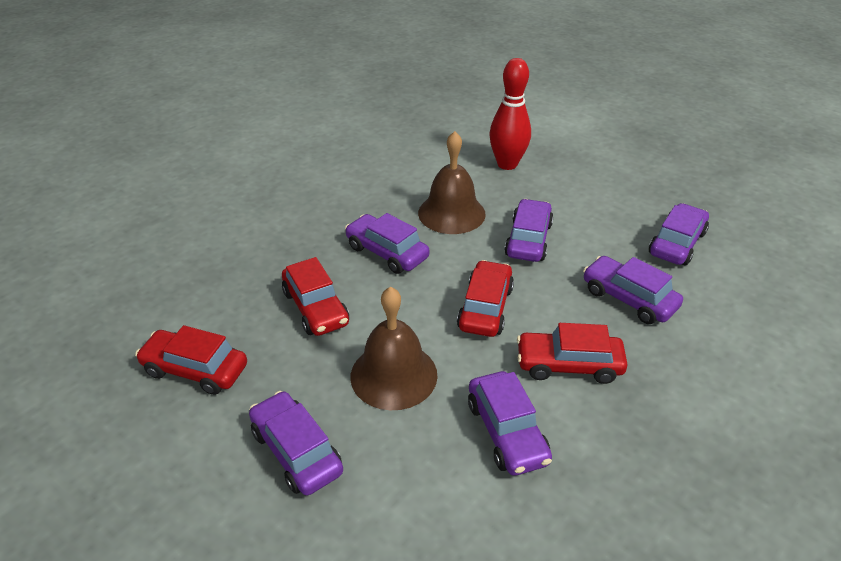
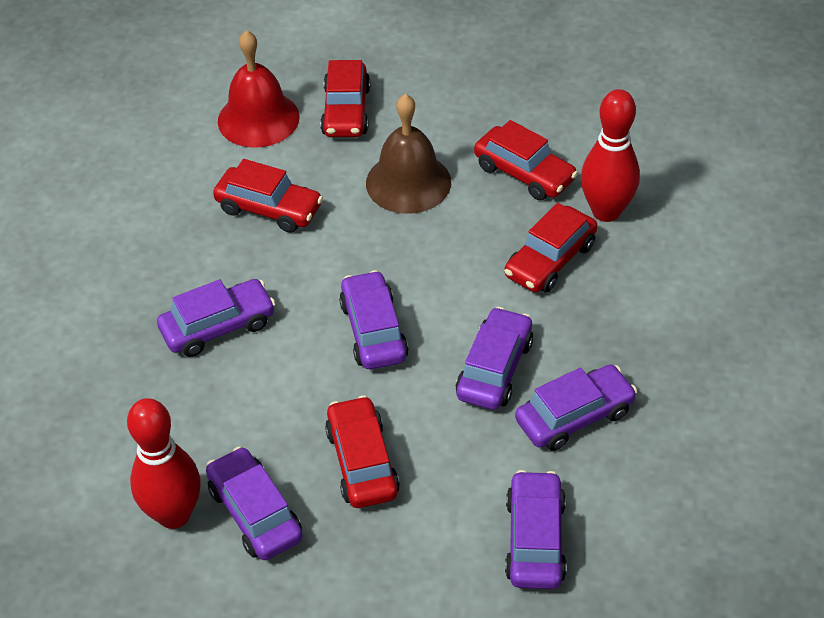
brown bell: 2 -> 1
red bell: 0 -> 1
red bowling pin: 1 -> 2
red car: 4 -> 5

